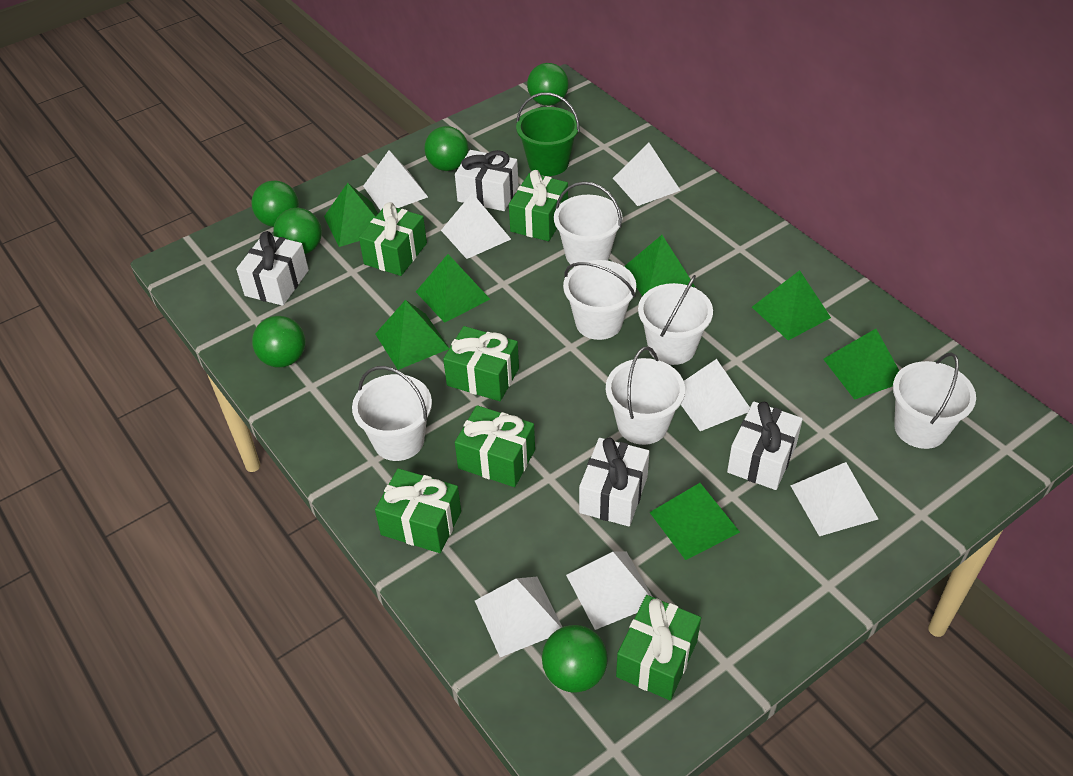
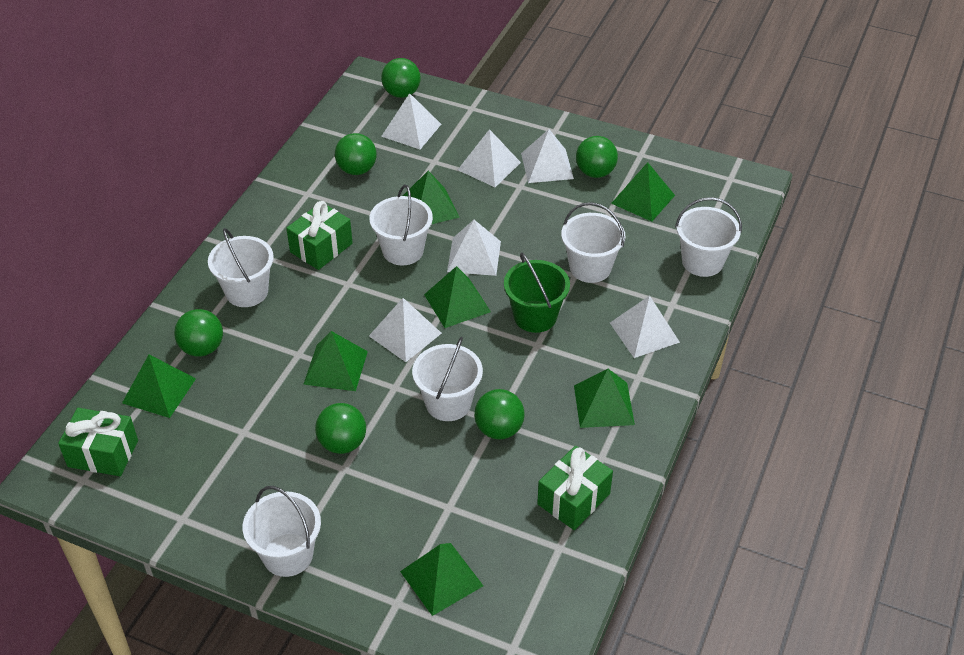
green gift: 6 -> 3
white gift: 4 -> 0
white pyramid: 7 -> 6

